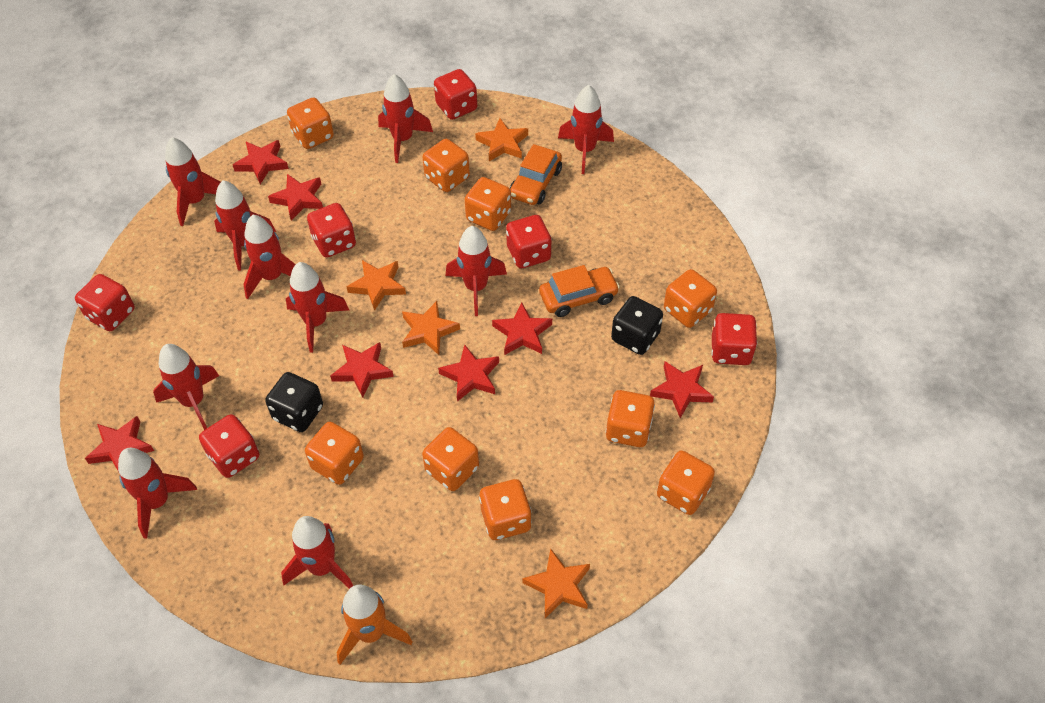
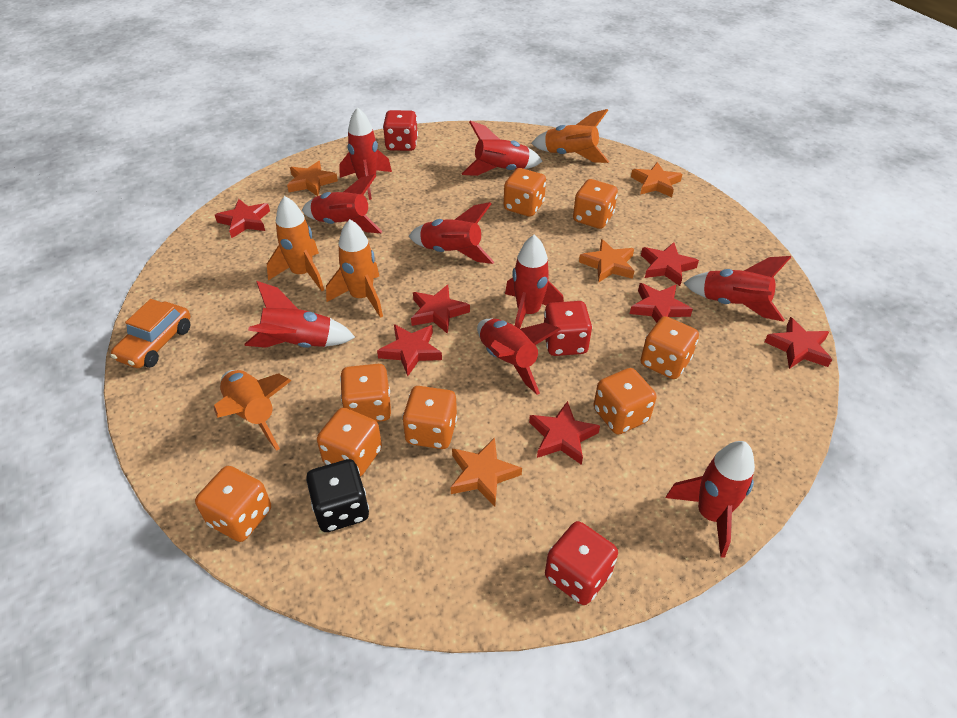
black dice: 2 -> 1
orange car: 2 -> 1
orange dice: 9 -> 8
orange rocket: 1 -> 4
red dice: 6 -> 3
red rocket: 10 -> 9

